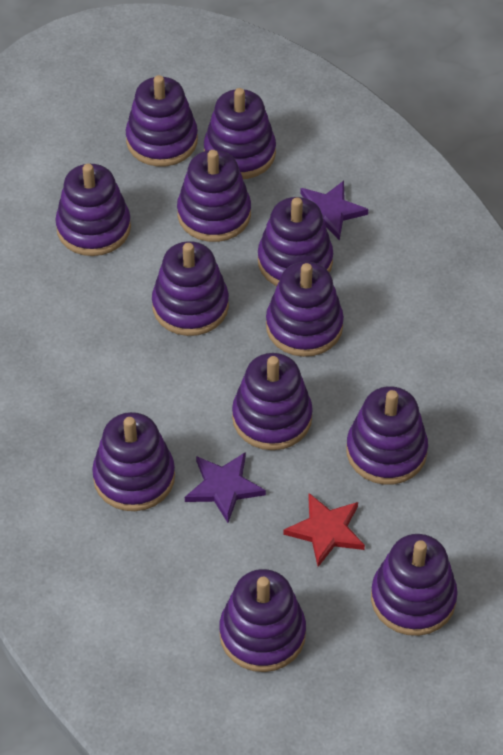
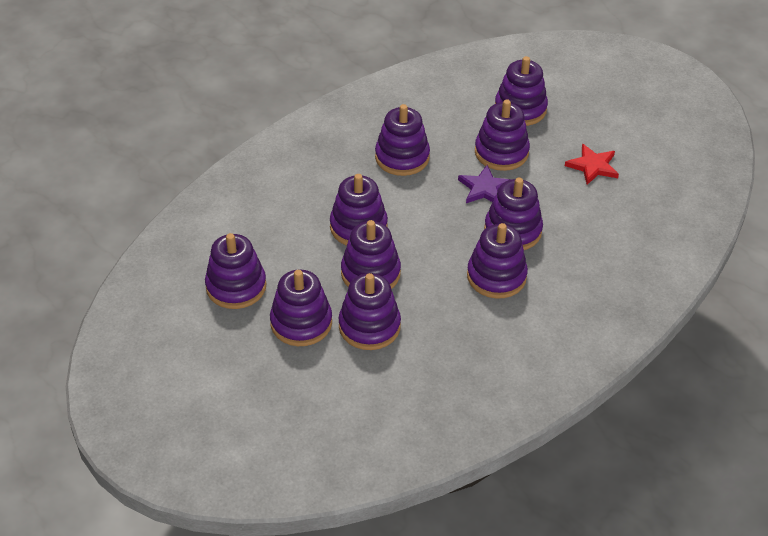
purple stacking toy: 12 -> 10
purple star: 2 -> 1

